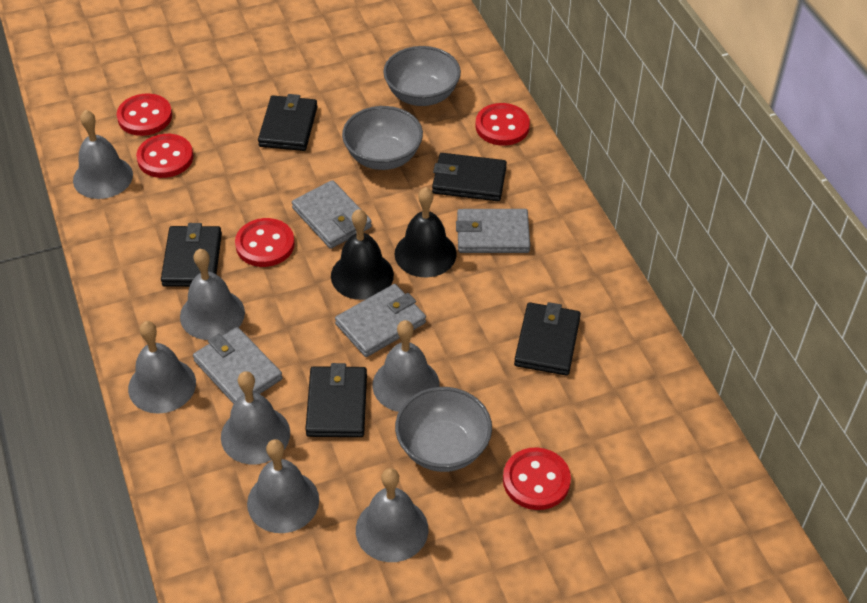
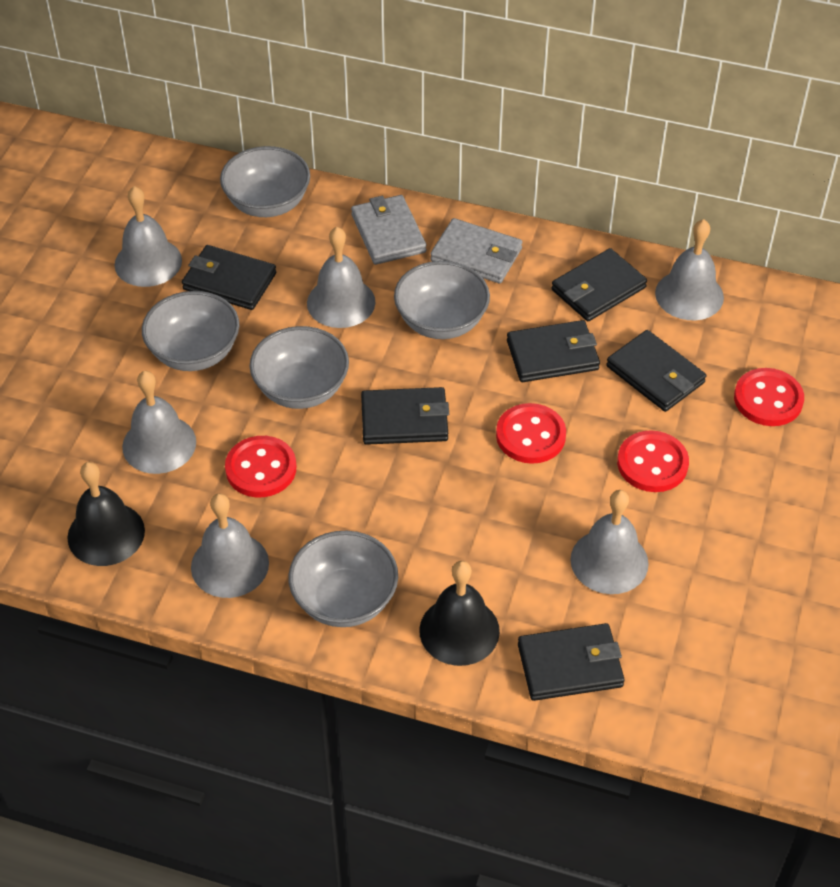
black wallet: 5 -> 6
grey bell: 7 -> 6
grey bowl: 3 -> 5
grey wallet: 4 -> 2
red button: 5 -> 4

